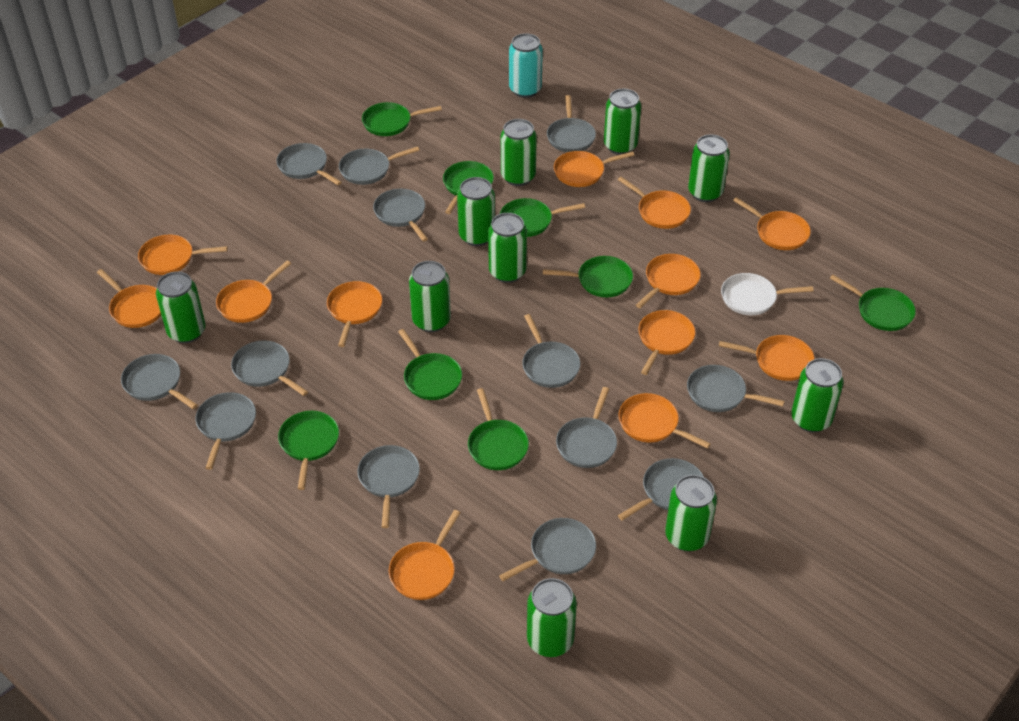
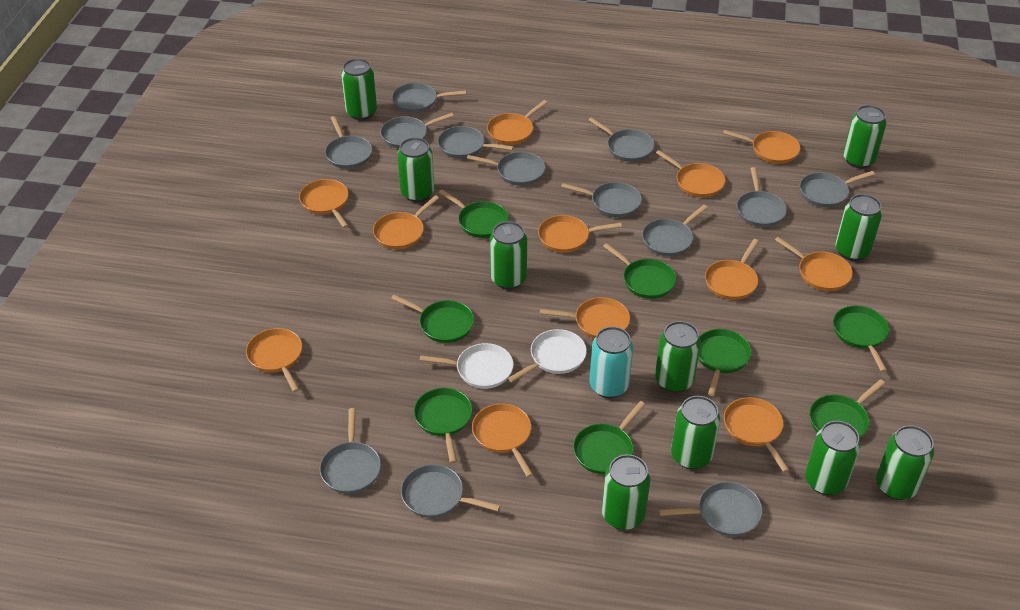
white pan: 1 -> 2

